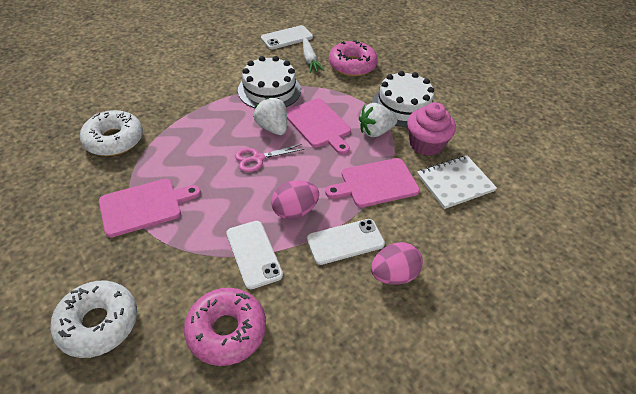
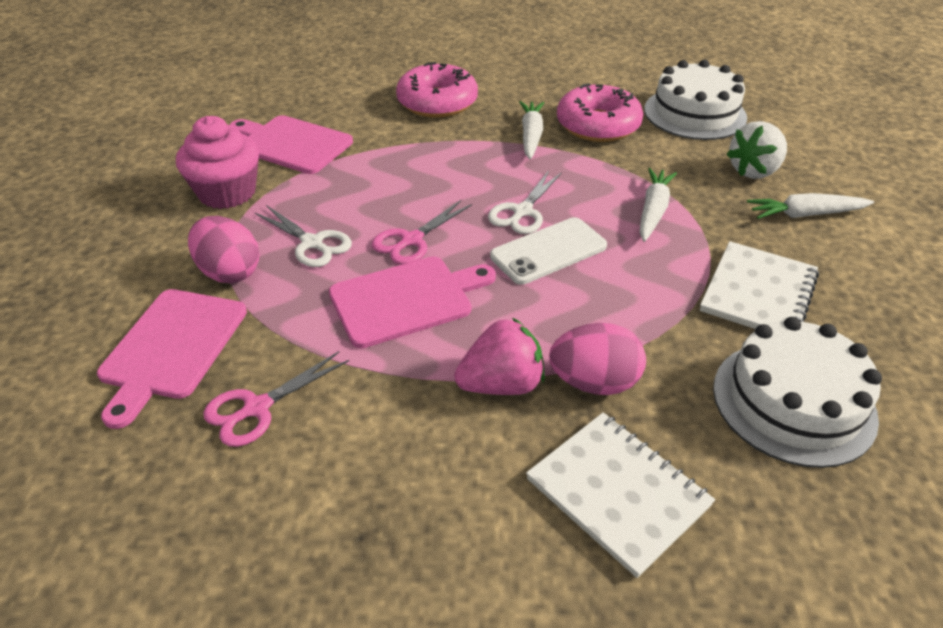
pink scissors: 1 -> 2
pink strawberry: 0 -> 1
white carrot: 1 -> 3
white donut: 2 -> 0
white notebook: 1 -> 2
white phone: 3 -> 1
white scissors: 0 -> 2
white strawberry: 2 -> 1

